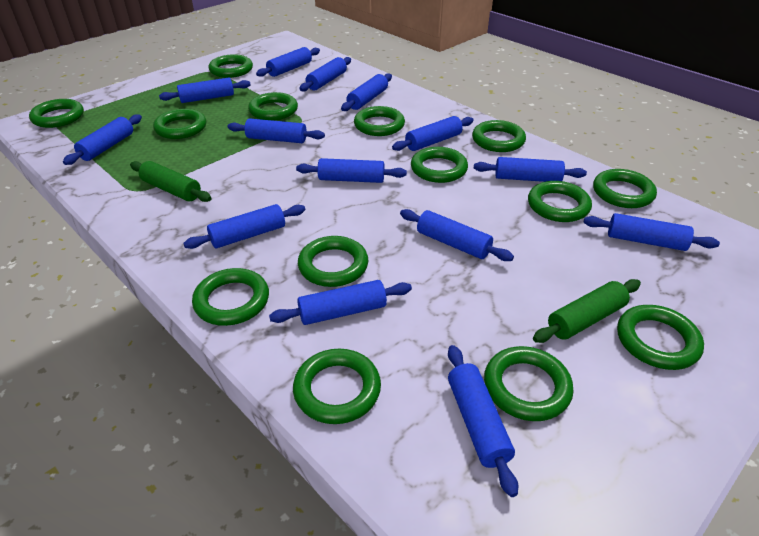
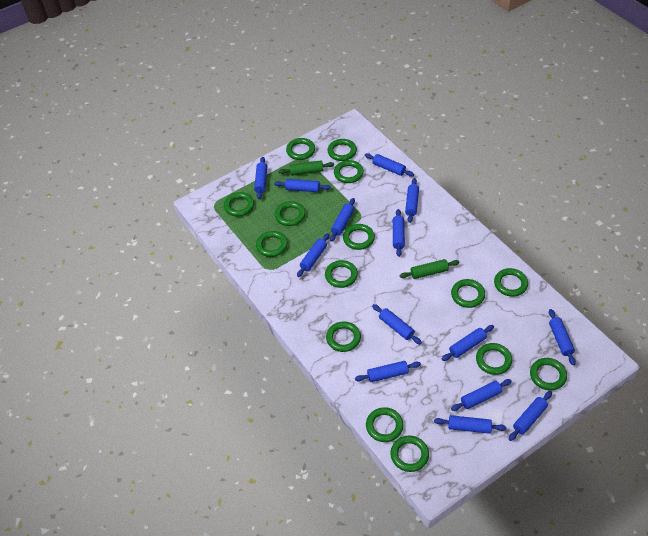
green ring: 14 -> 15

